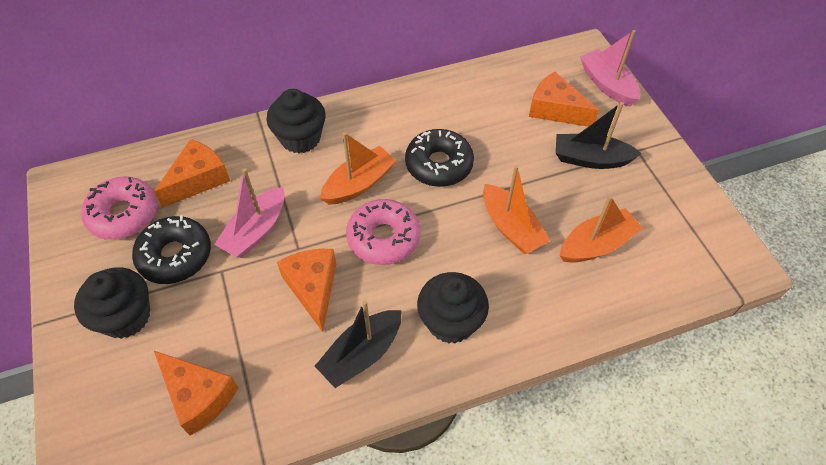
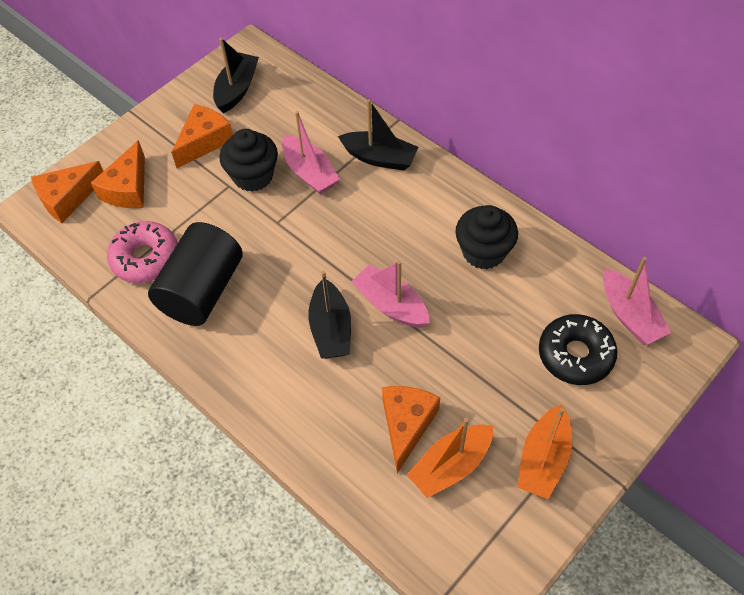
black boat: 2 -> 3
black cupcake: 3 -> 2
black cylinder: 0 -> 1
black donut: 2 -> 1
orange boat: 3 -> 2
pink boat: 2 -> 3
pink donut: 2 -> 1

